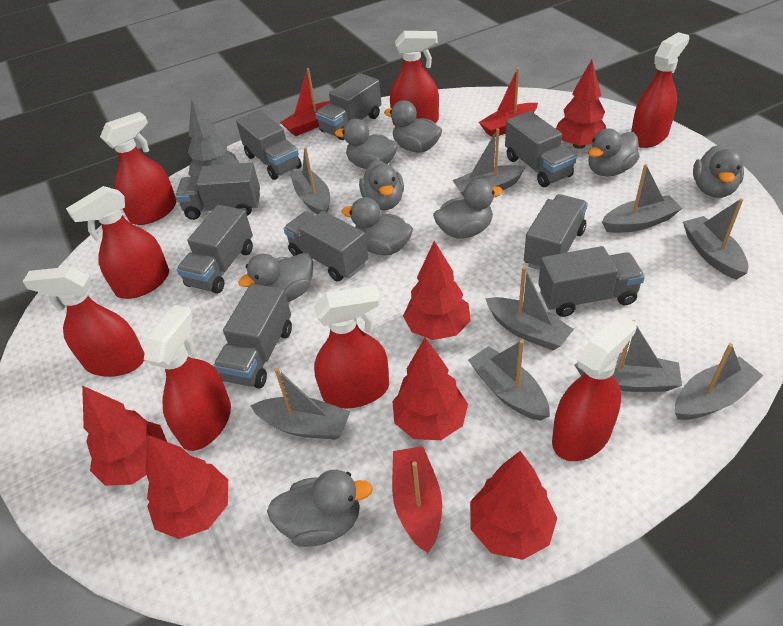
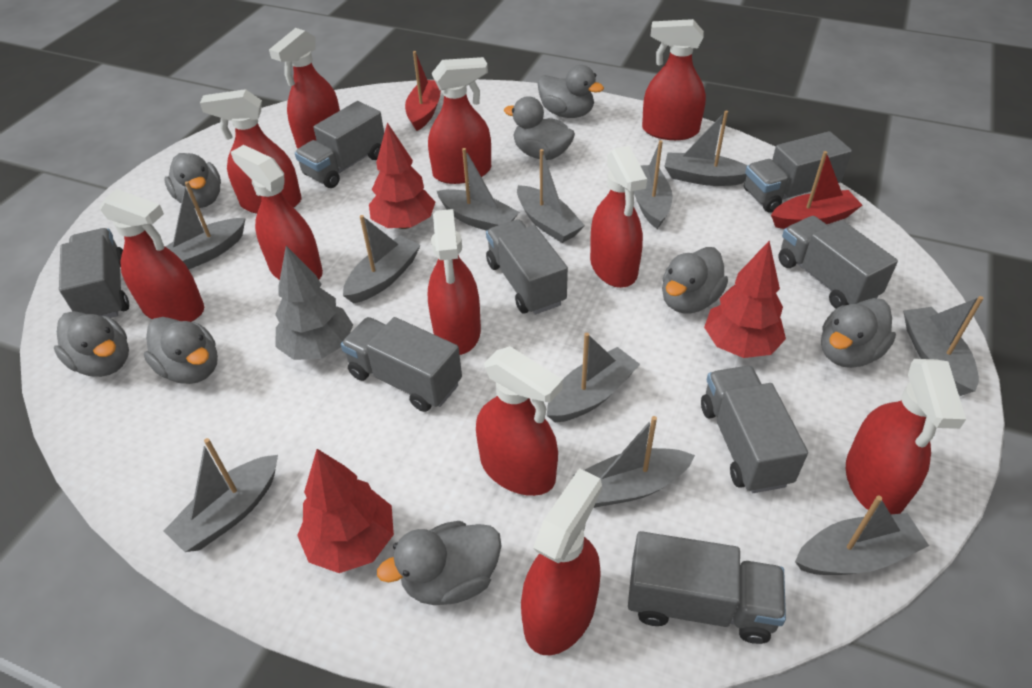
grey boat: 9 -> 11
grey duck: 9 -> 8
grey truck: 9 -> 8
red boat: 3 -> 2
red spray bottle: 8 -> 11
red tree: 6 -> 3

